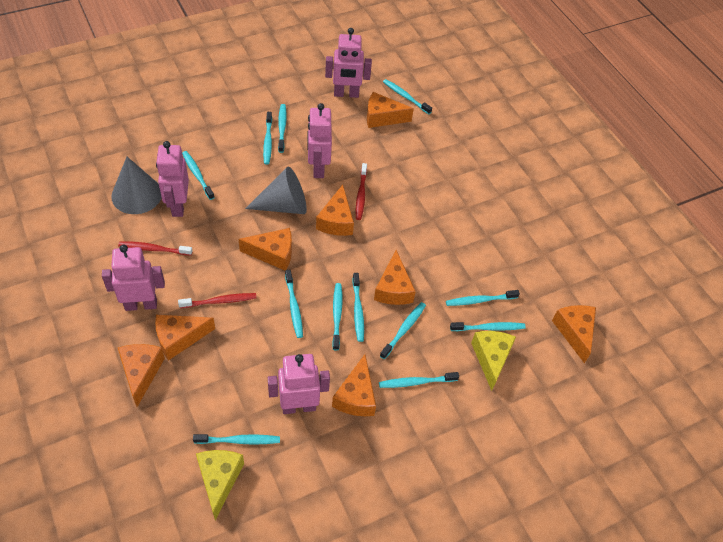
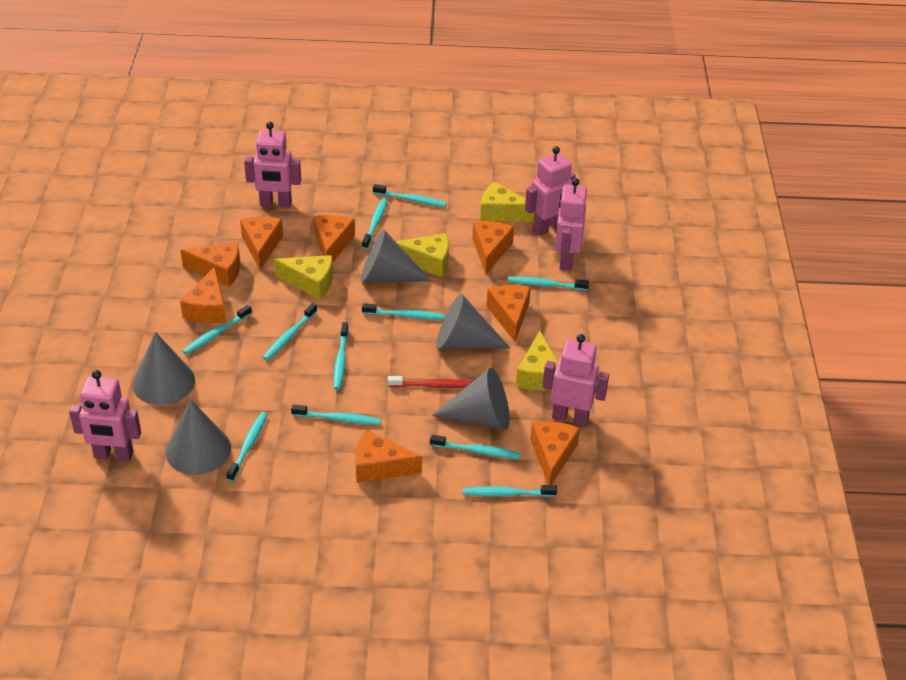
grey cone: 2 -> 5
red toothbrush: 3 -> 1
turquoise toothbrush: 12 -> 11
yellow cheese: 2 -> 4

